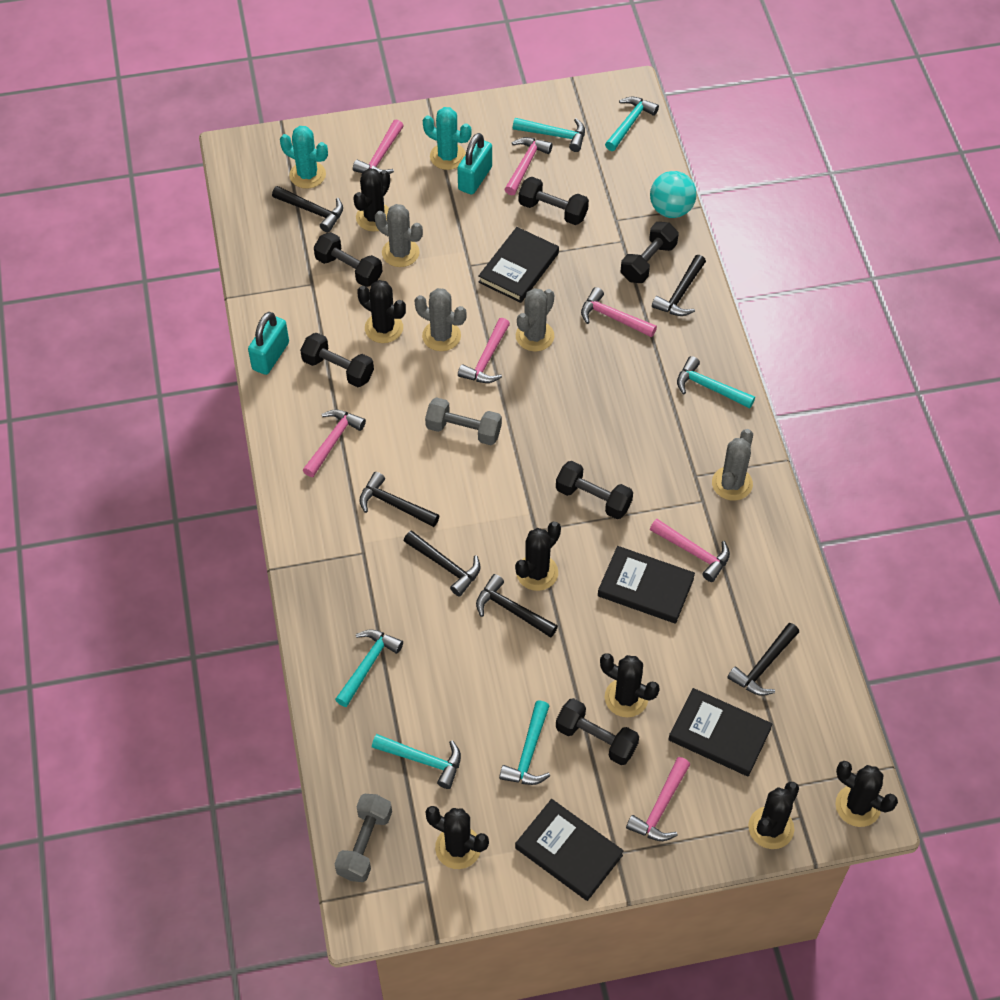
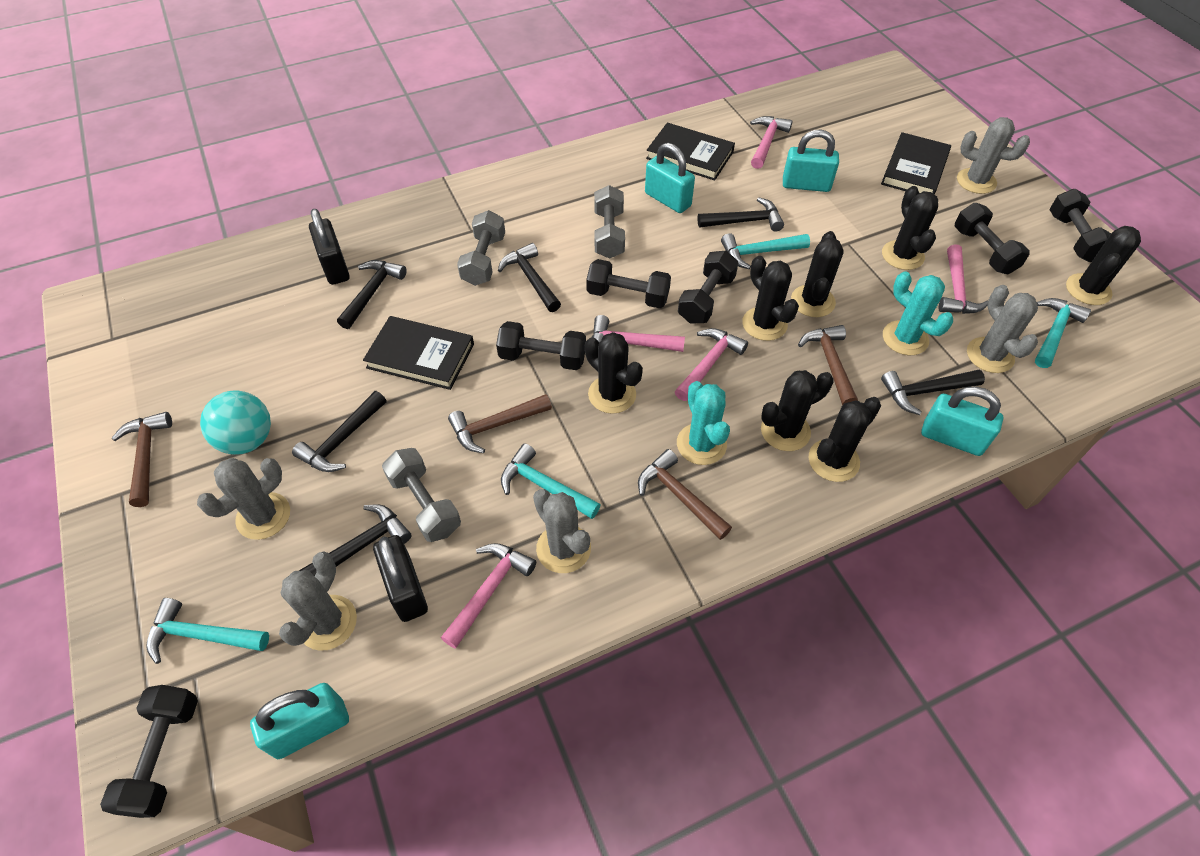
black book: 4 -> 3
black padlock: 0 -> 2
brown hammer: 0 -> 4
grey cactus: 4 -> 5
grey dumbbell: 2 -> 3
pink hammer: 7 -> 5
turquoise hammer: 6 -> 4
turquoise padlock: 2 -> 4

